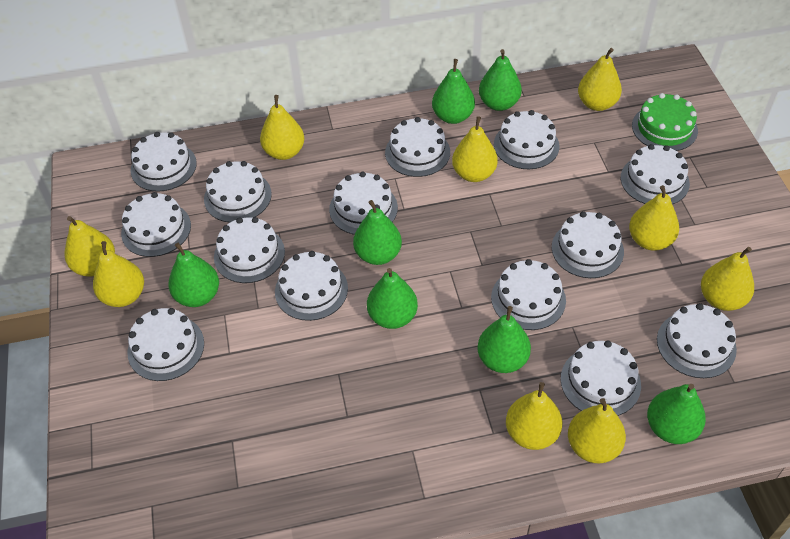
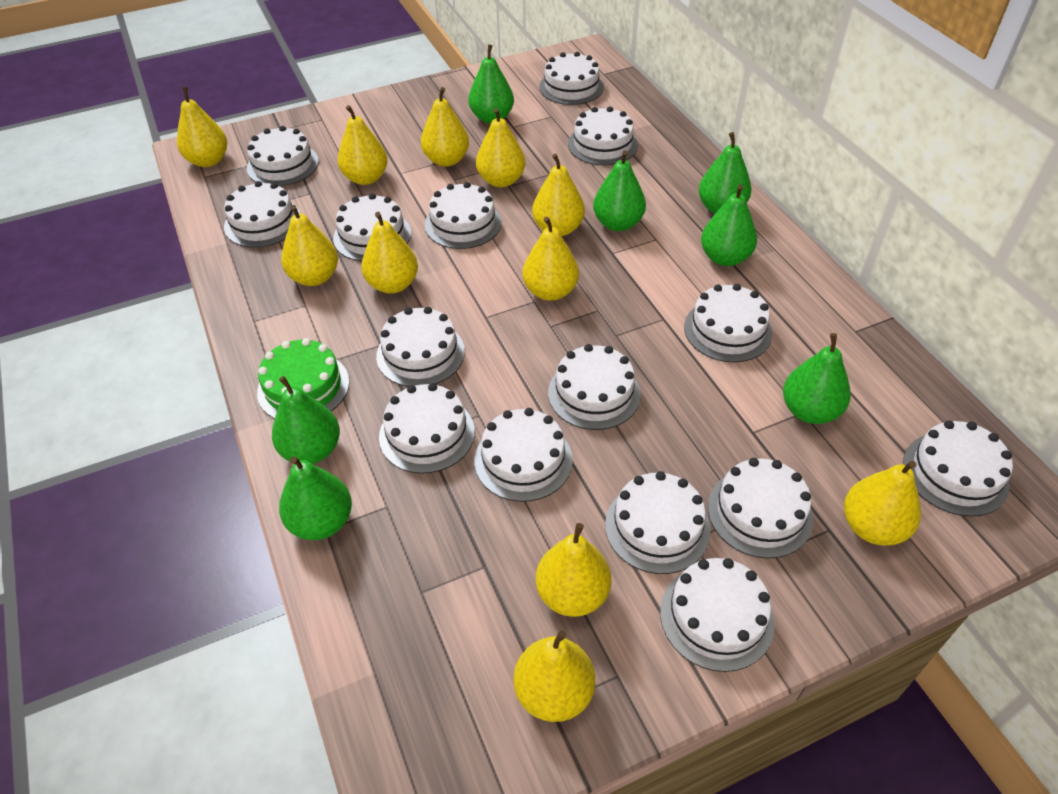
white cake: 14 -> 15
yellow pear: 9 -> 11

